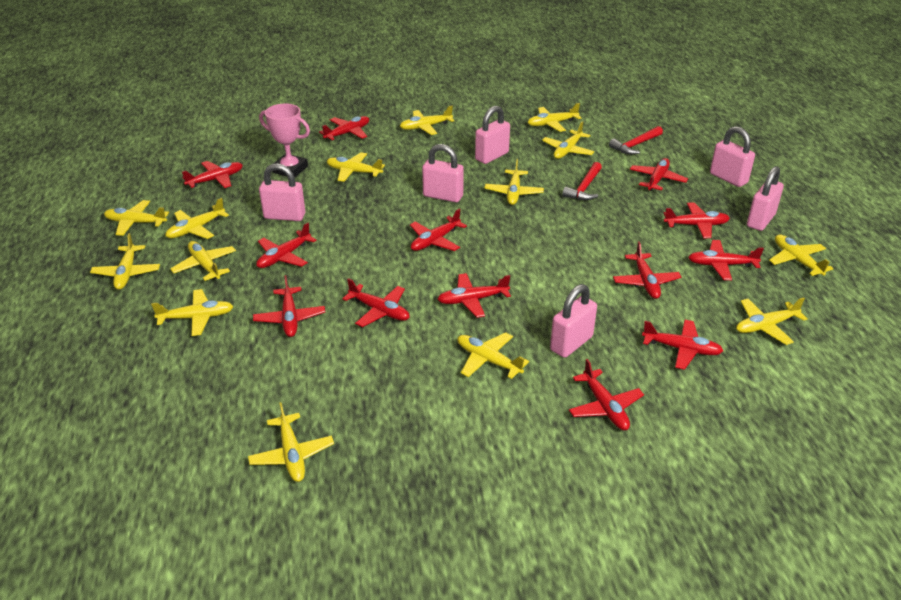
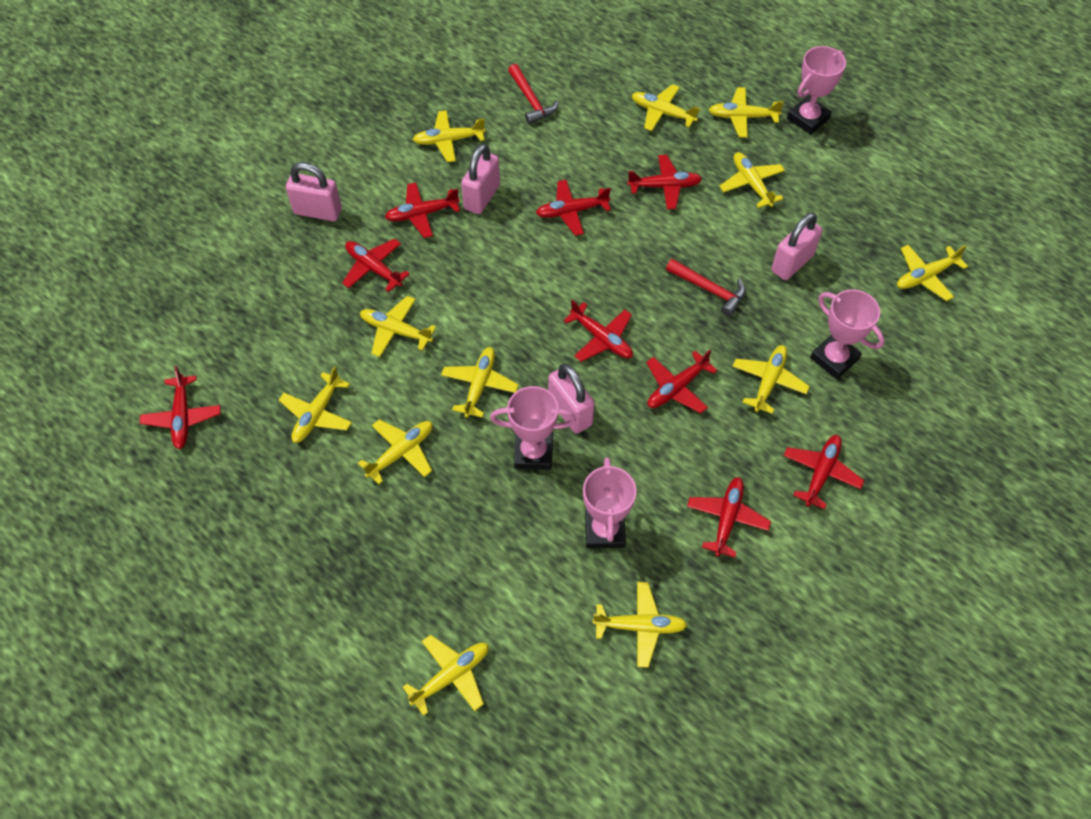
pink padlock: 6 -> 4
pink trophy: 1 -> 4
red plane: 13 -> 9
yellow plane: 14 -> 12

